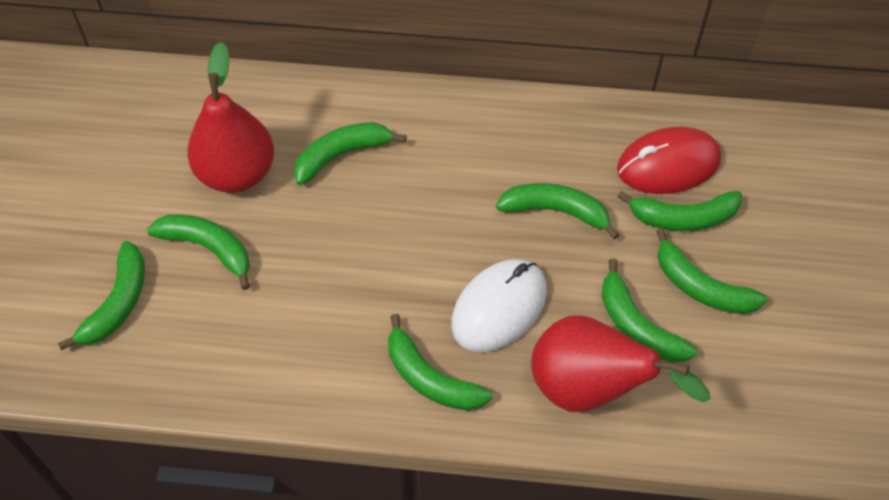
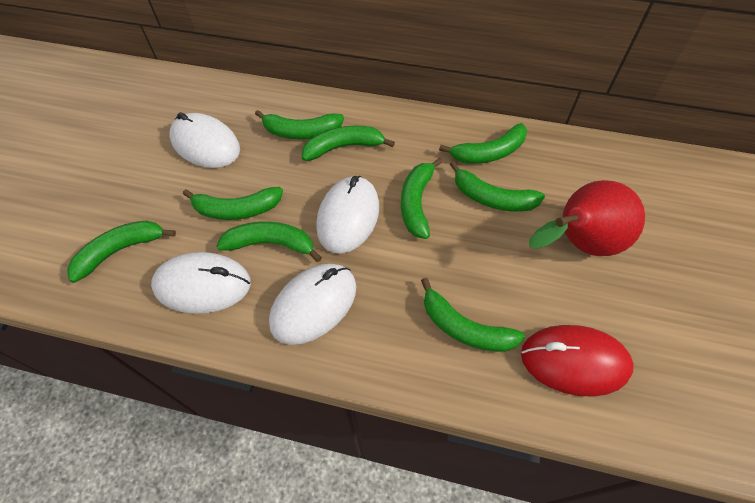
green banana: 8 -> 9
red pear: 2 -> 1
white mouse: 1 -> 4

